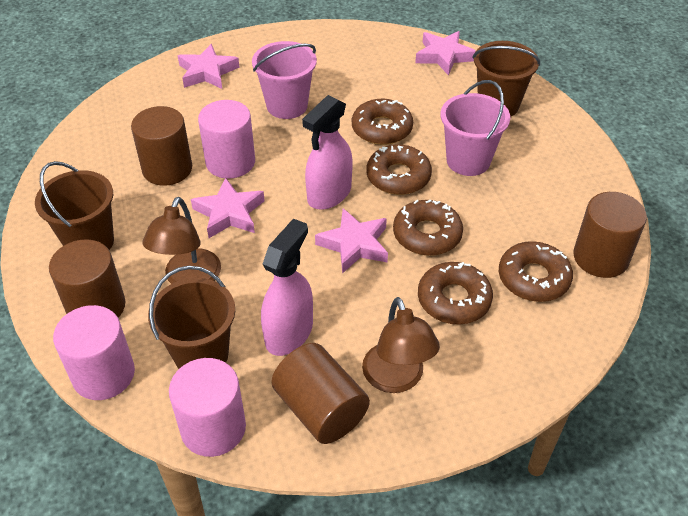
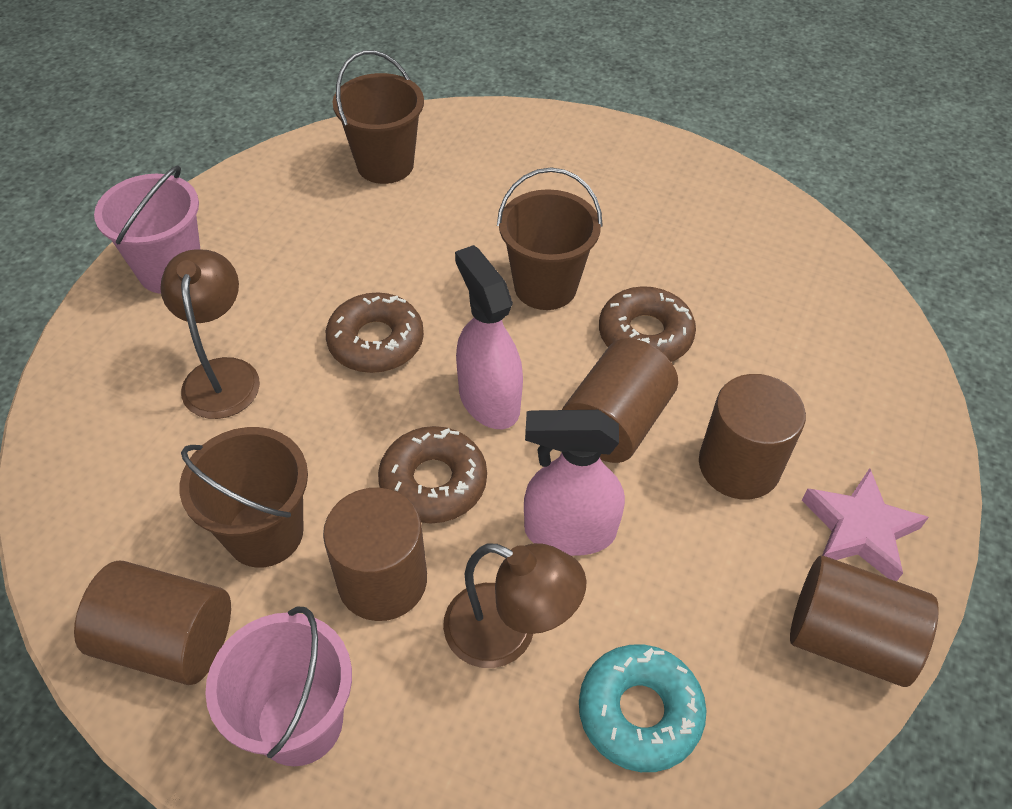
brown cylinder: 4 -> 5
brown donut: 5 -> 3
pink cylinder: 3 -> 0
pink star: 4 -> 1
turquoise donut: 0 -> 1

